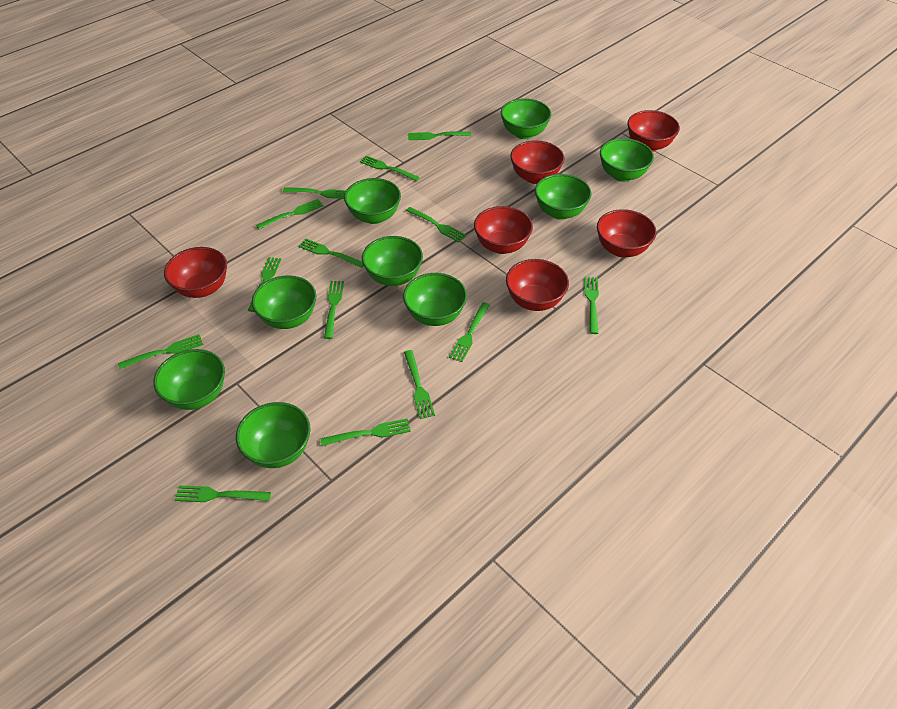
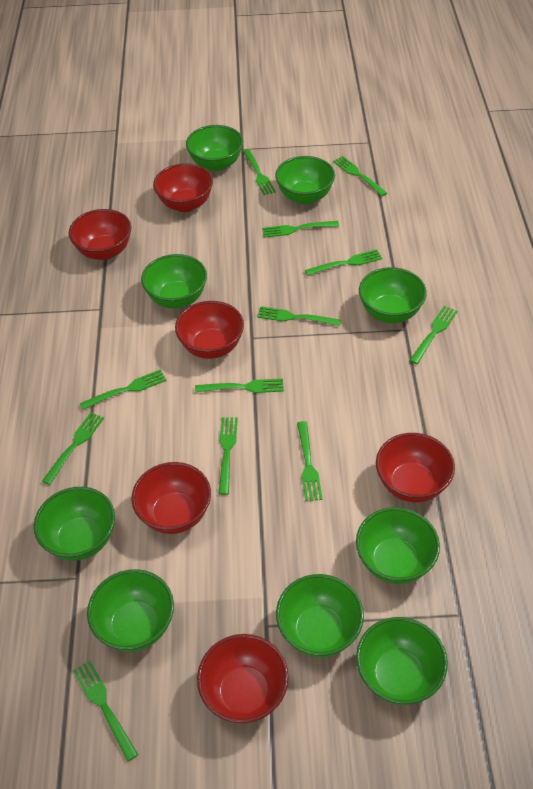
green fork: 14 -> 12

